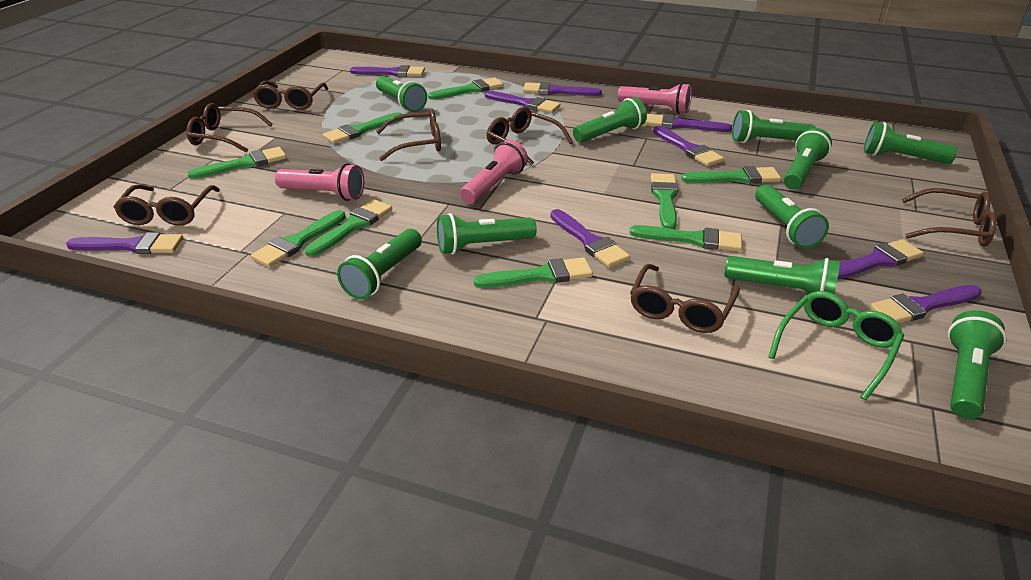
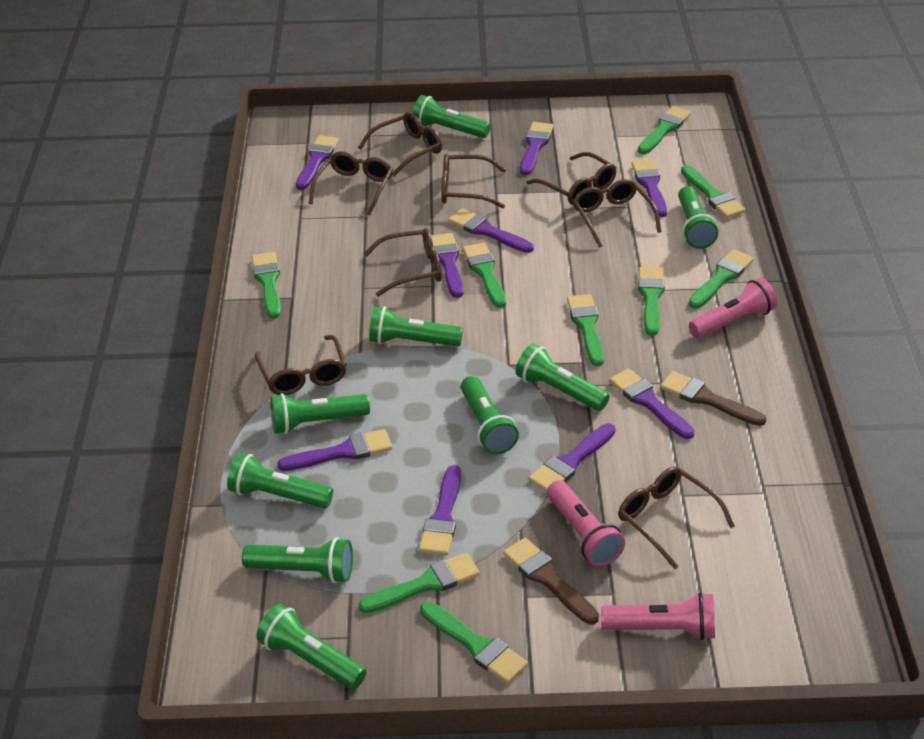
brown brush: 0 -> 2
brown glasses: 7 -> 8
green flashlight: 10 -> 9
green glasses: 1 -> 0

